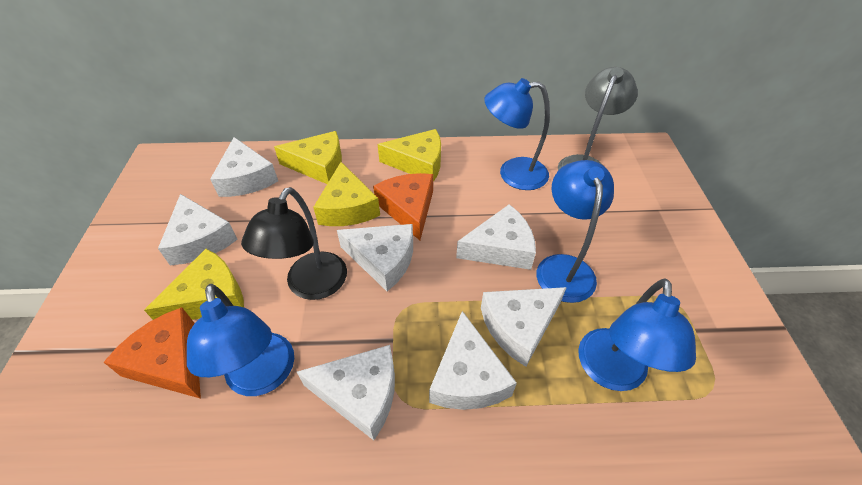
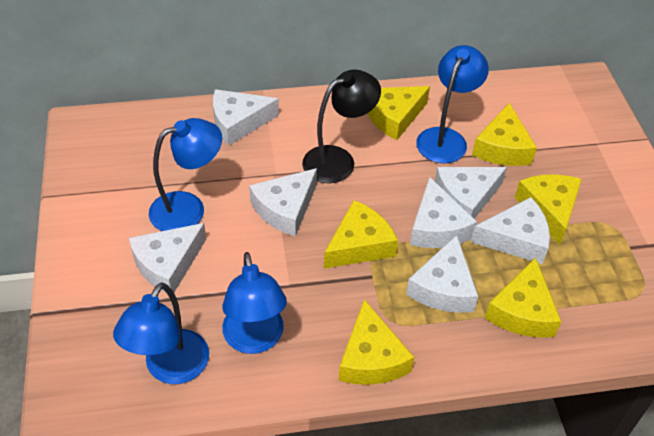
grey lamp: 1 -> 0
orange cheese: 2 -> 0
yellow cheese: 4 -> 6

